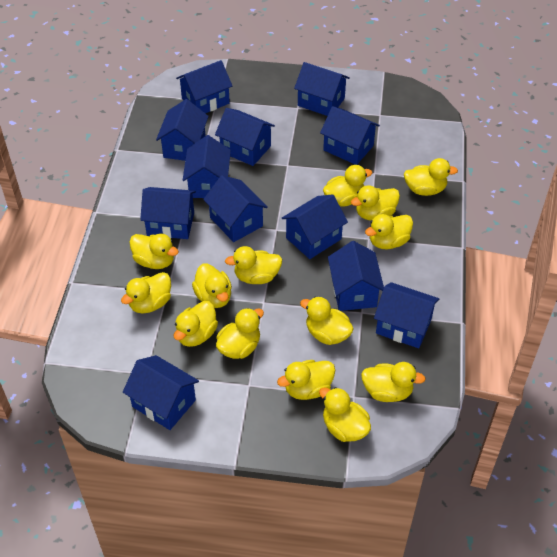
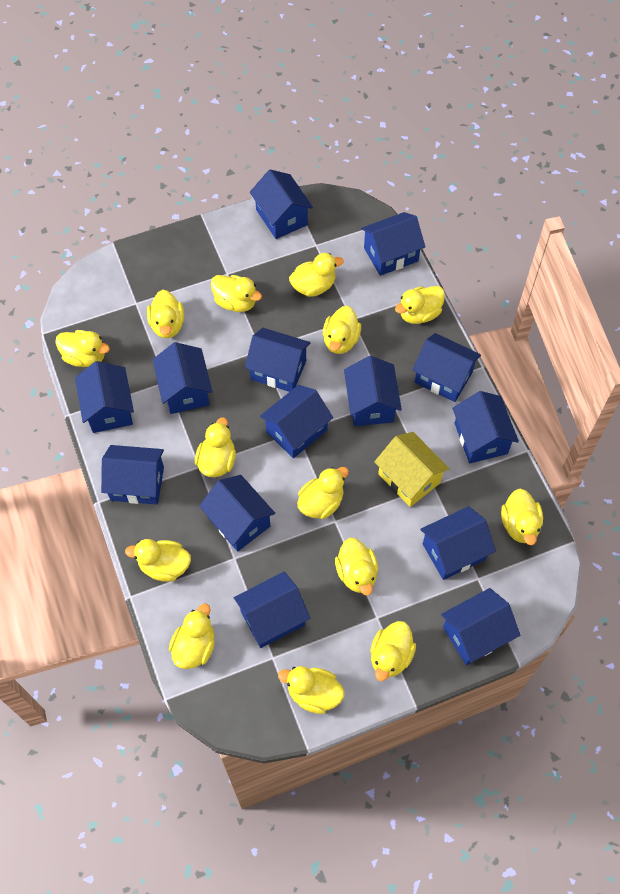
blue house: 12 -> 14
yellow house: 0 -> 1

